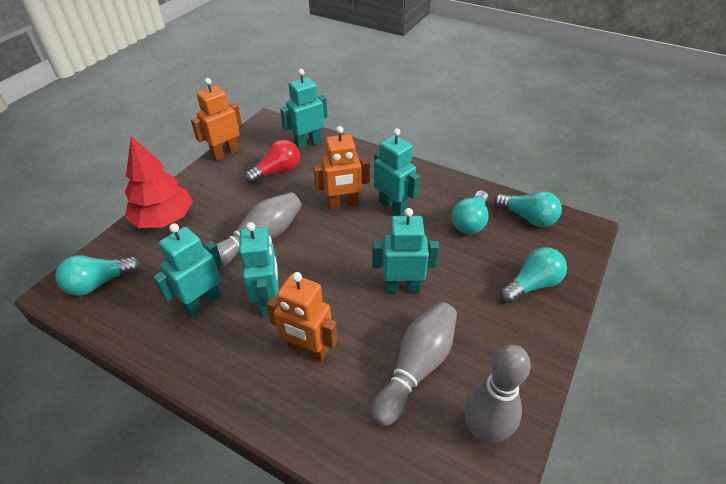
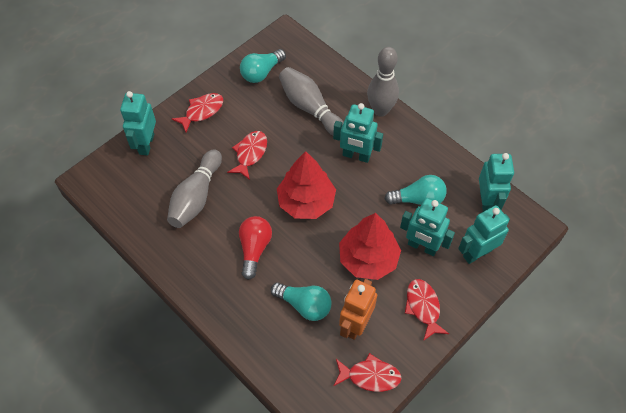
orange robot: 3 -> 1
red fish: 0 -> 4
red tree: 1 -> 2
turquoise light bulb: 4 -> 3

